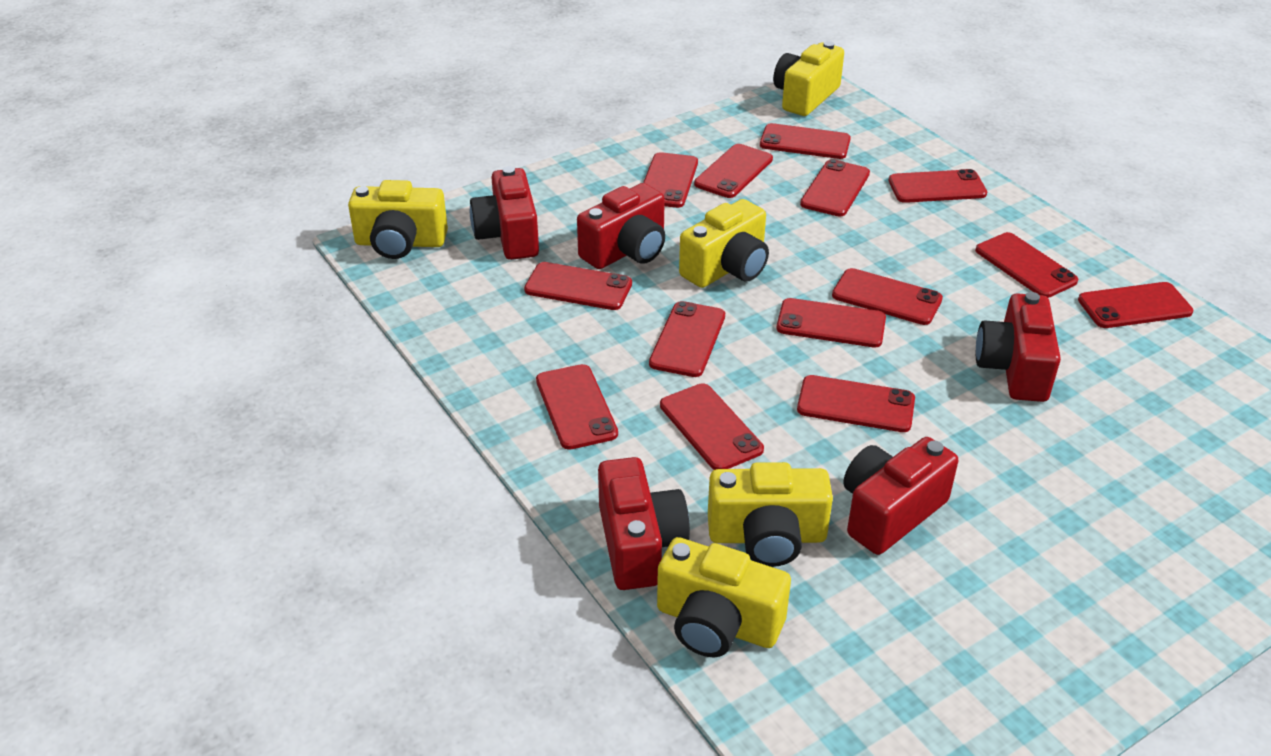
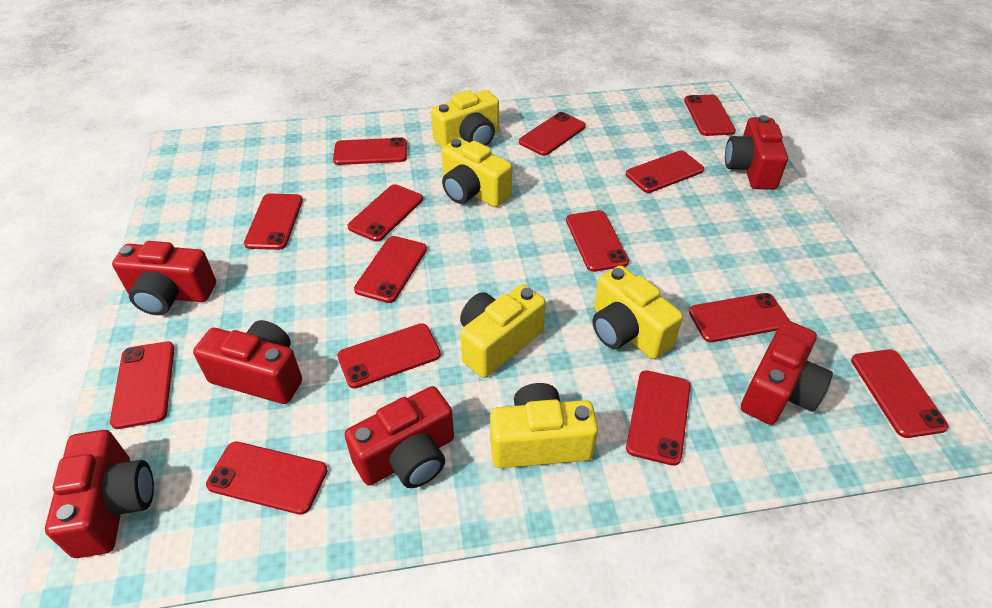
red camera: 5 -> 6

